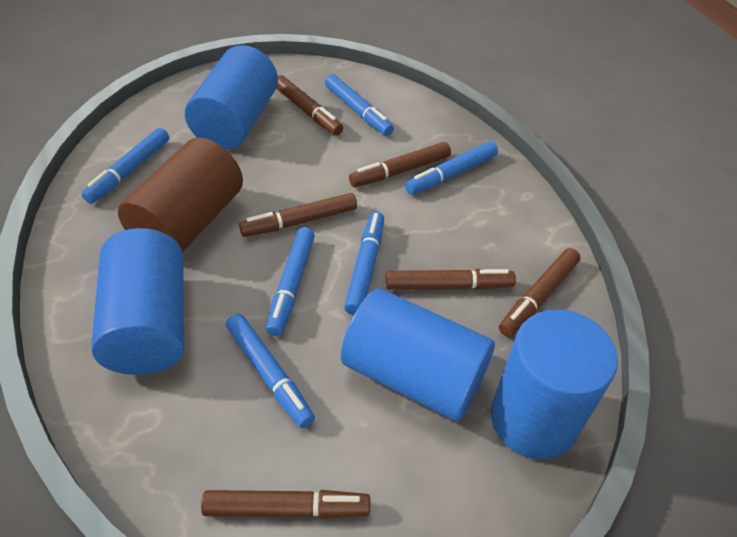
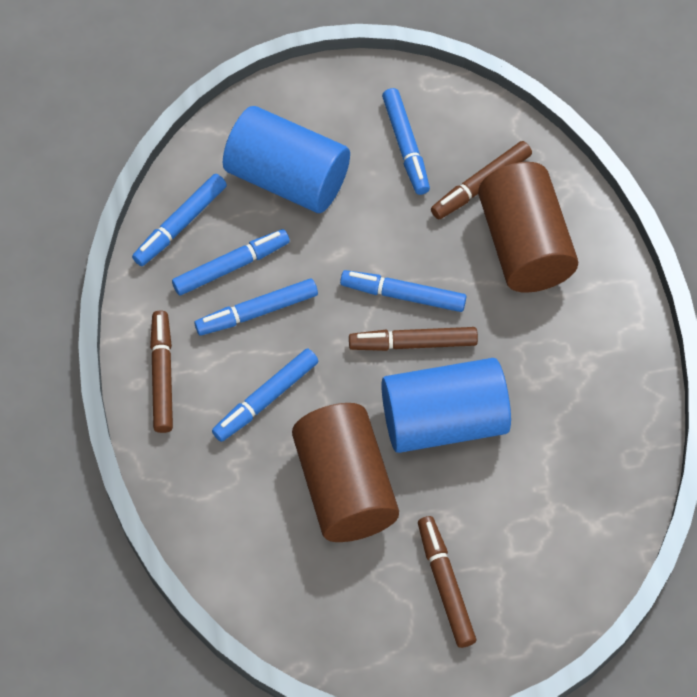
blue cylinder: 4 -> 2
brown cylinder: 1 -> 2
brown marker: 6 -> 4

